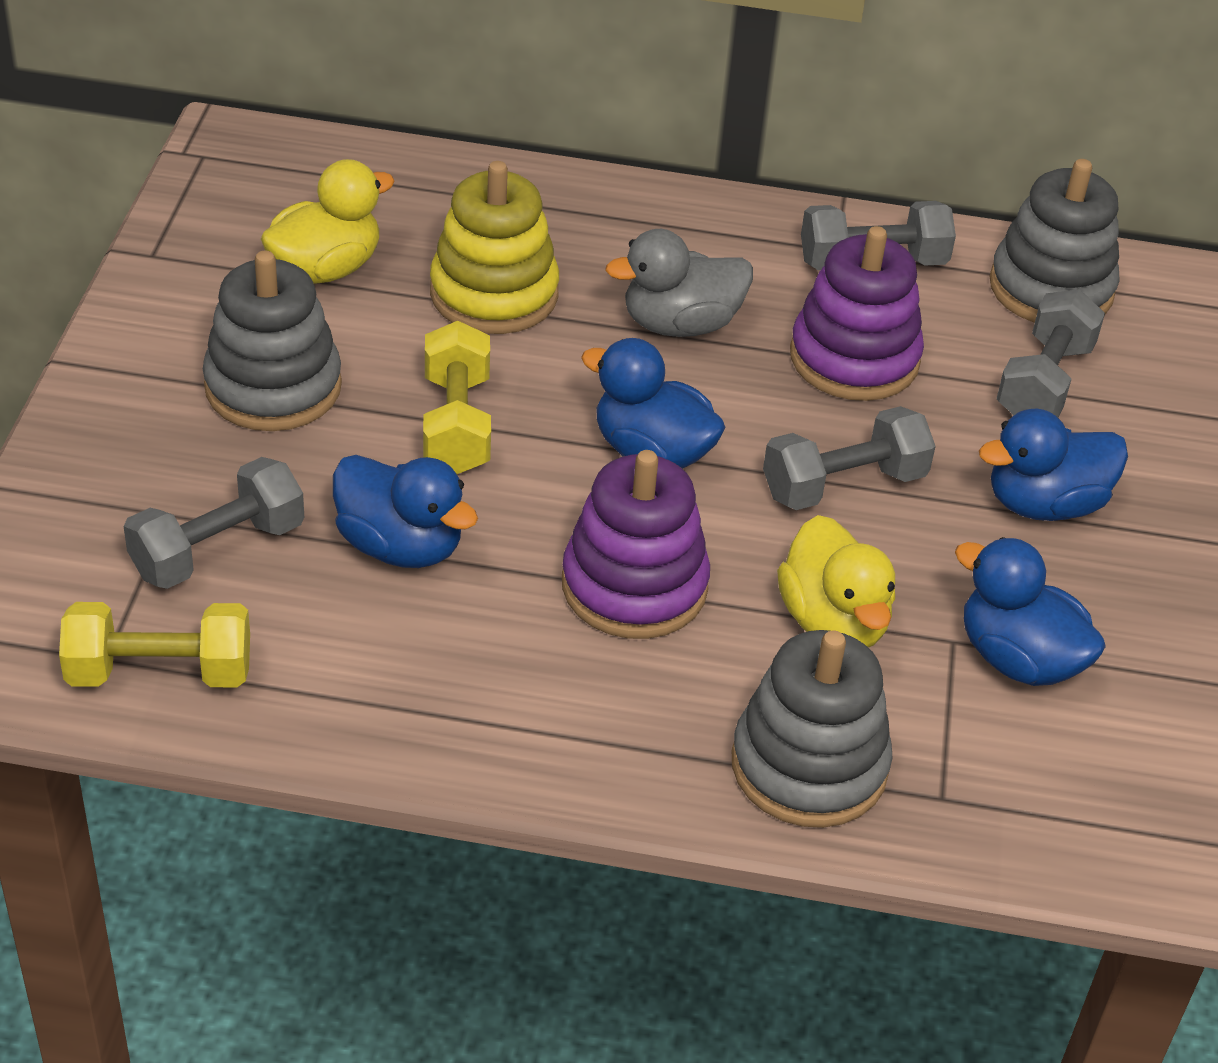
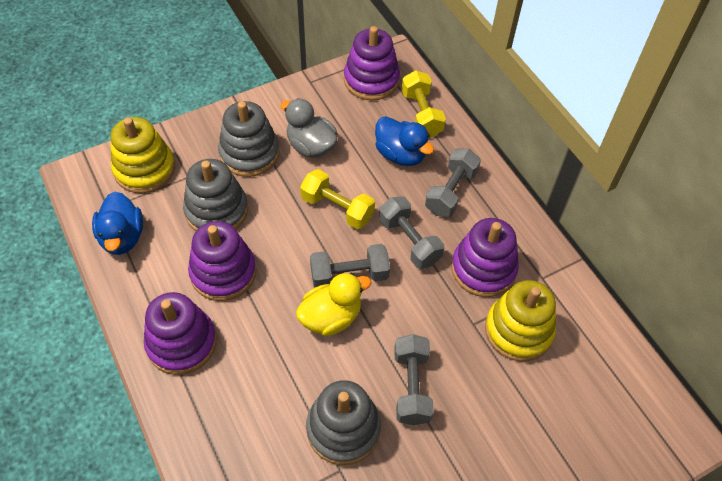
blue duck: 4 -> 2
purple stacking toy: 2 -> 4
yellow duck: 2 -> 1
yellow stacking toy: 1 -> 2

